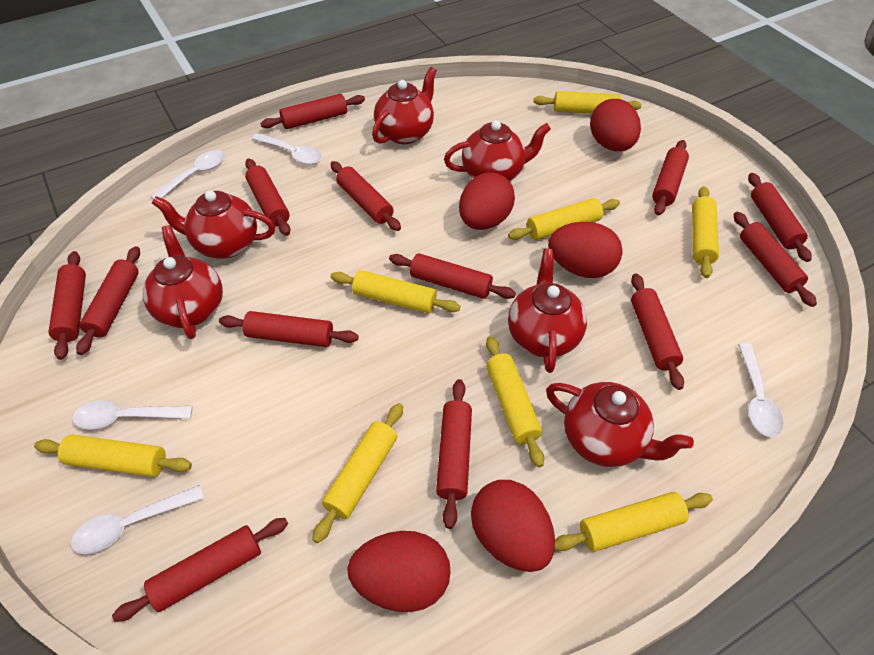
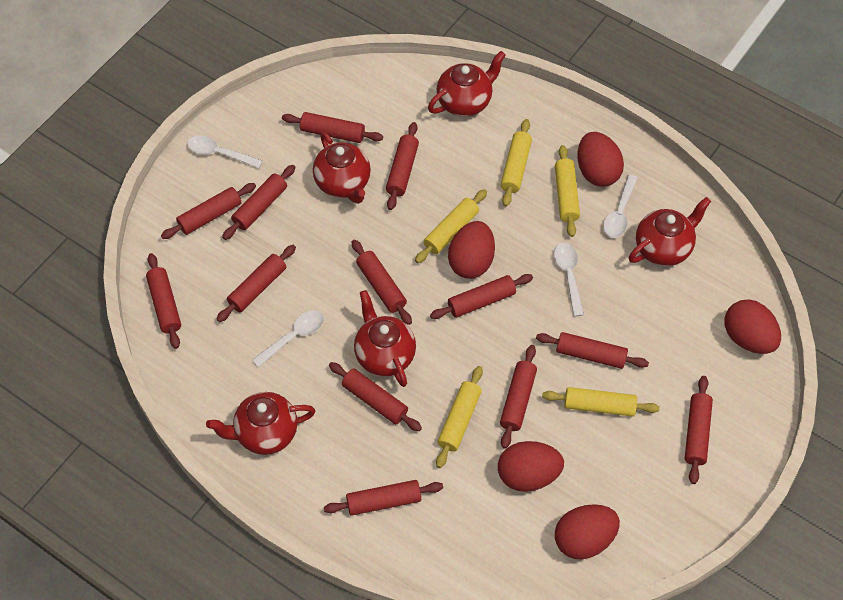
red teapot: 6 -> 5
white spoon: 5 -> 4
yellow rolling pin: 8 -> 5

